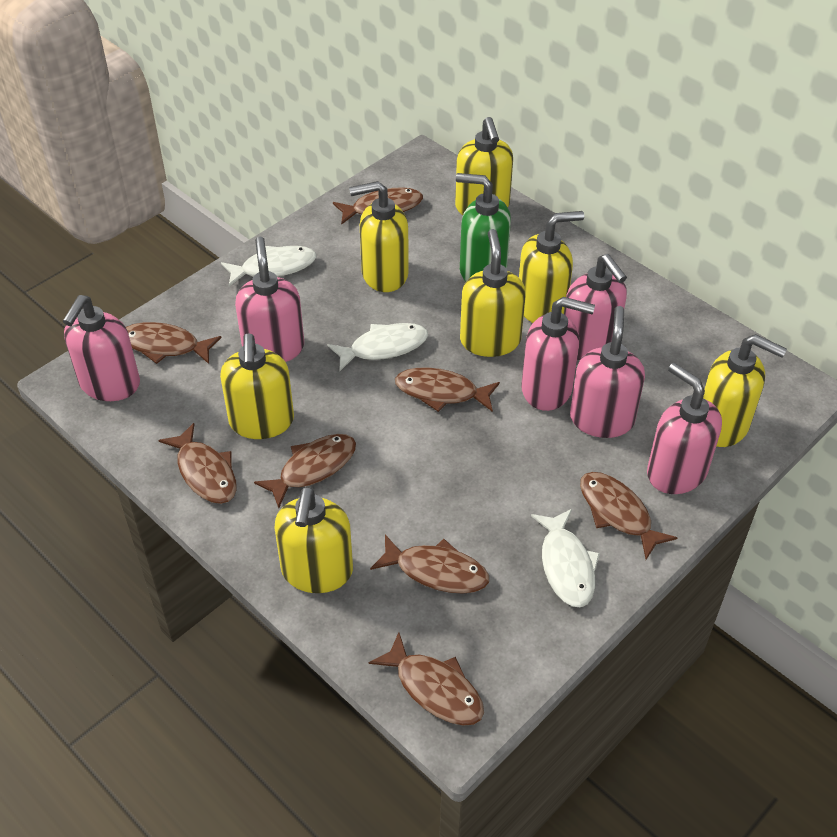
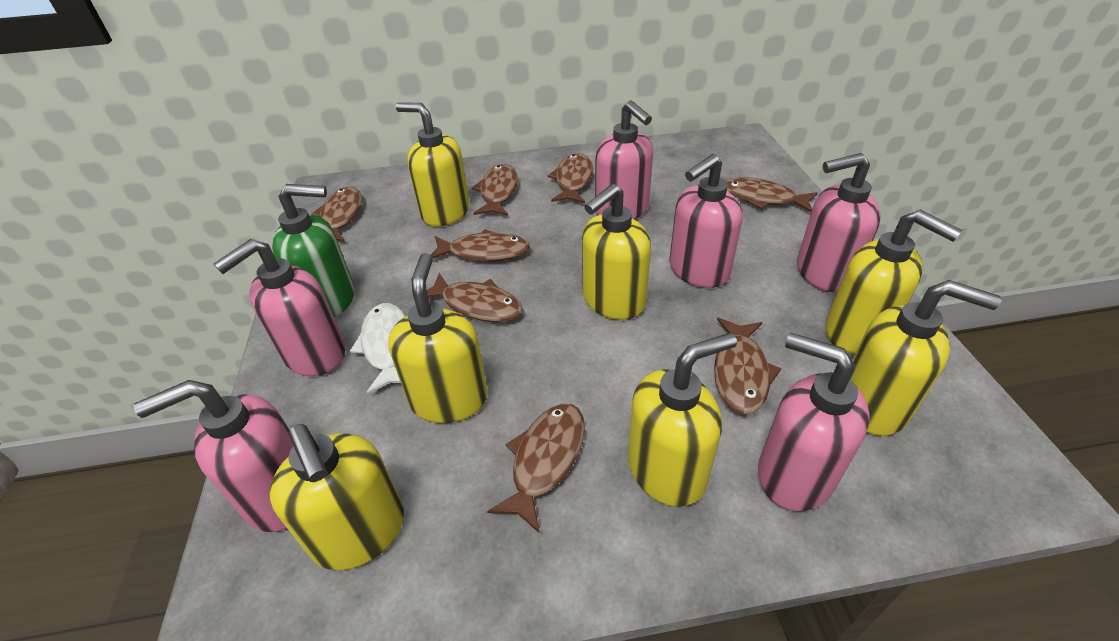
white fish: 3 -> 1

